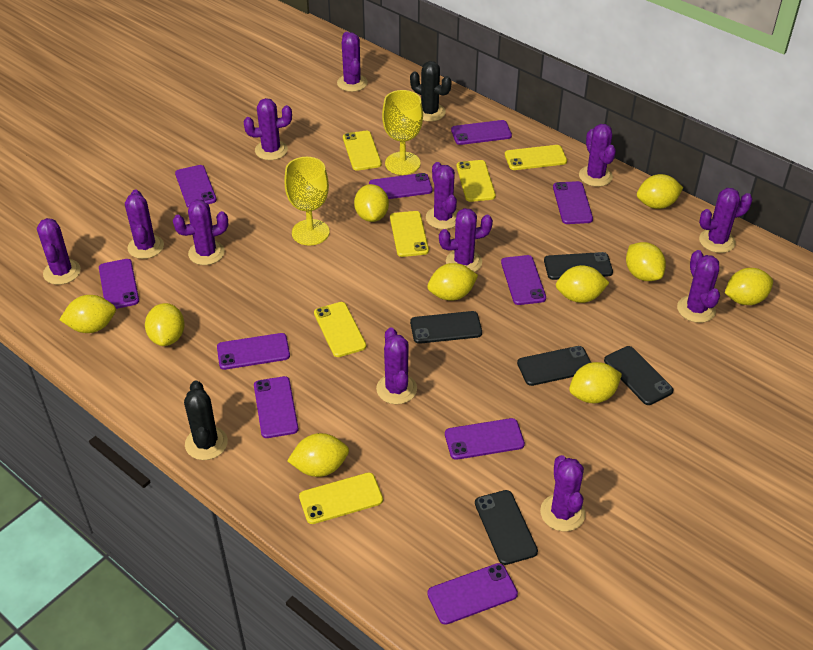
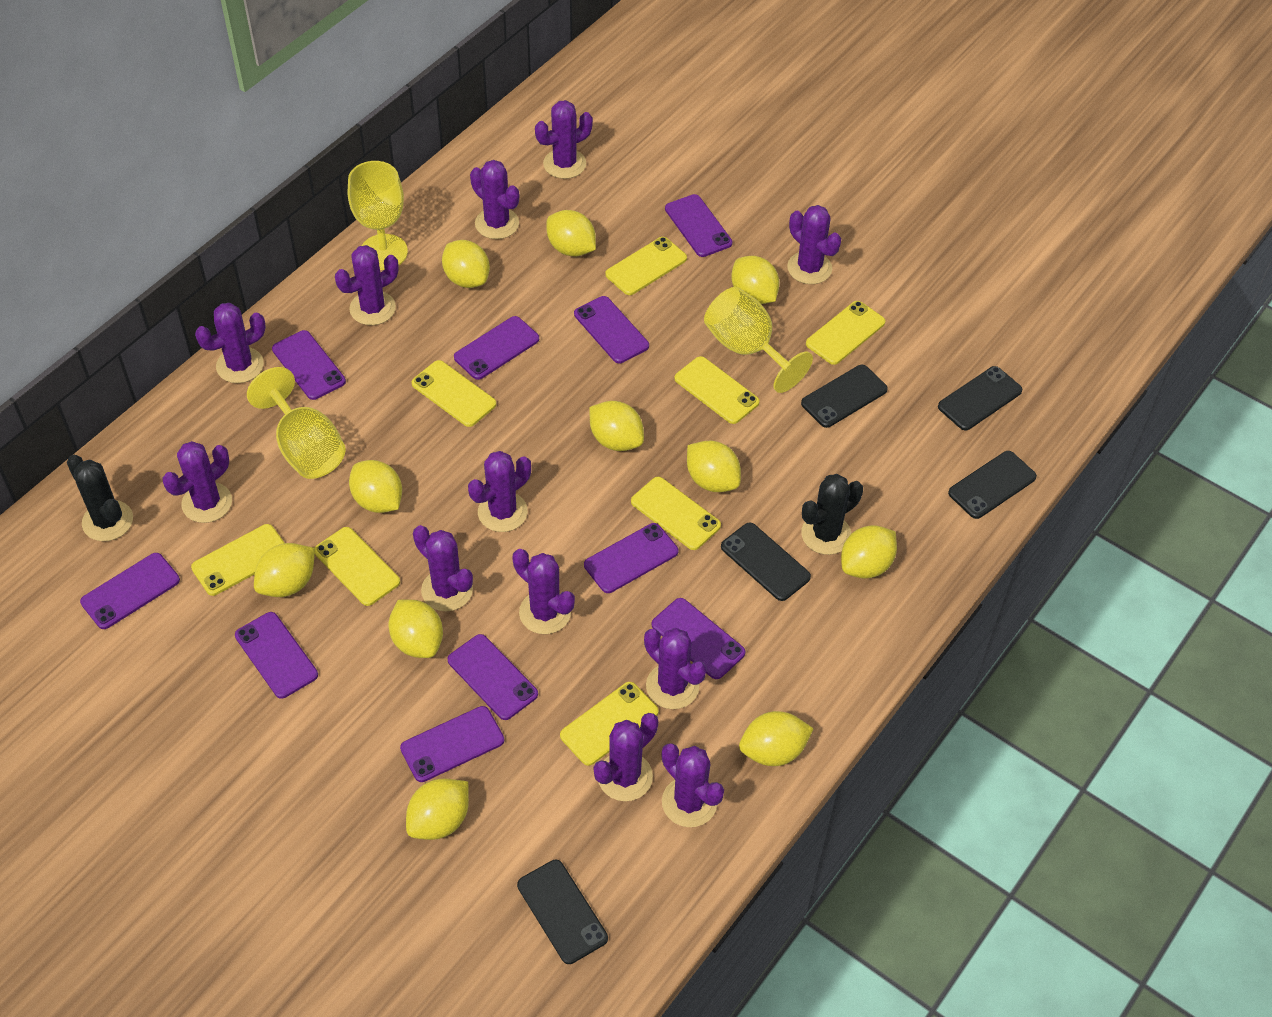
yellow goblet: 2 -> 3
yellow lemon: 10 -> 11
yellow phone: 6 -> 8

